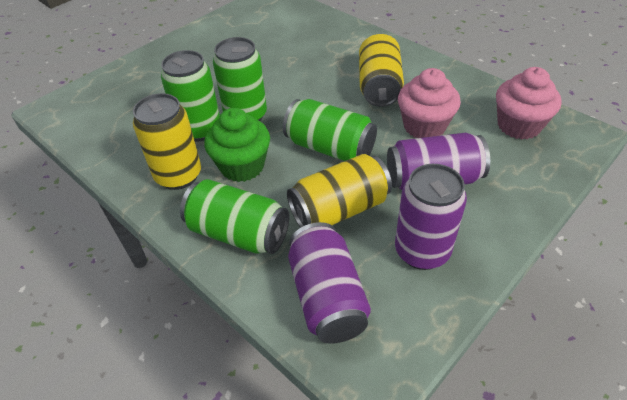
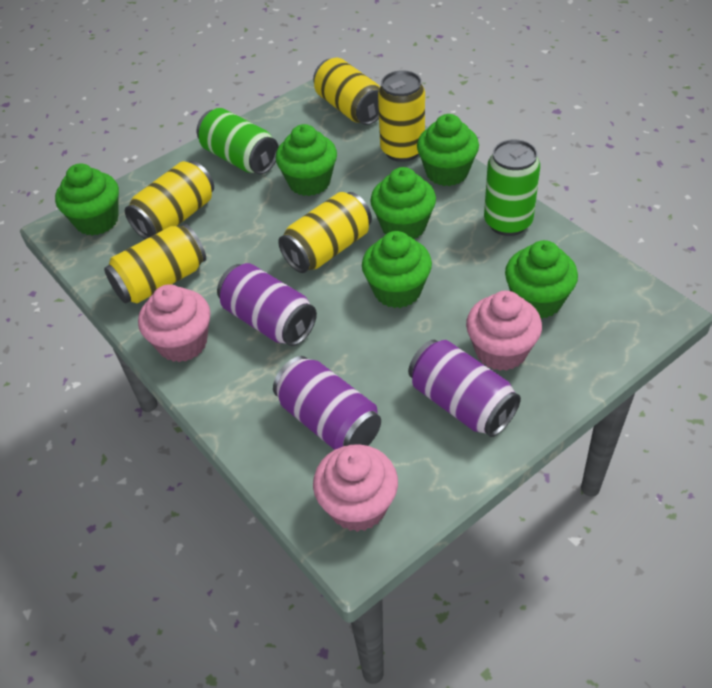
green can: 4 -> 2
green cupcake: 1 -> 6
pink cupcake: 2 -> 3
yellow can: 3 -> 5

